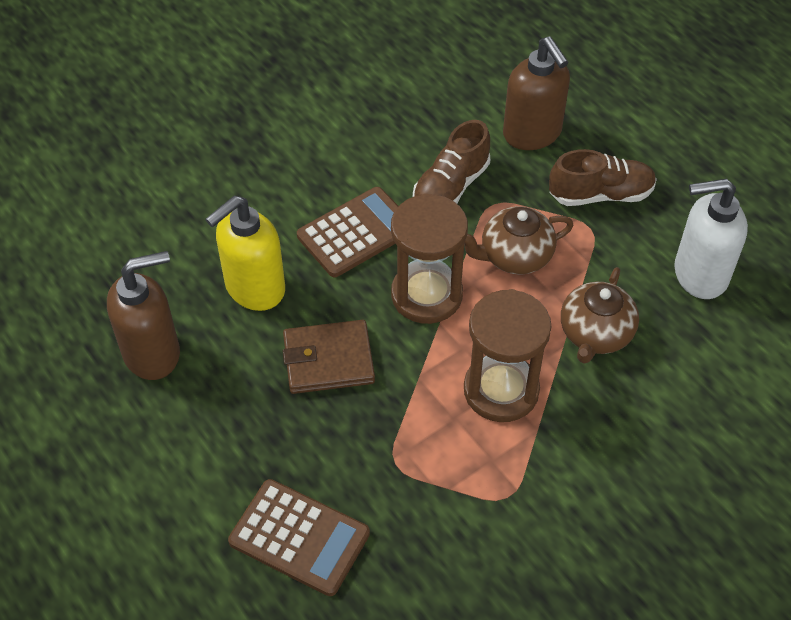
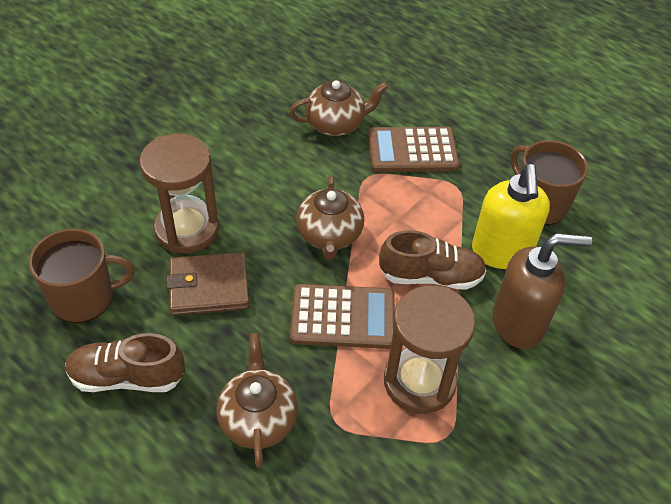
brown mug: 0 -> 2
brown soap dispenser: 2 -> 1
brown teapot: 2 -> 3
white soap dispenser: 1 -> 0

